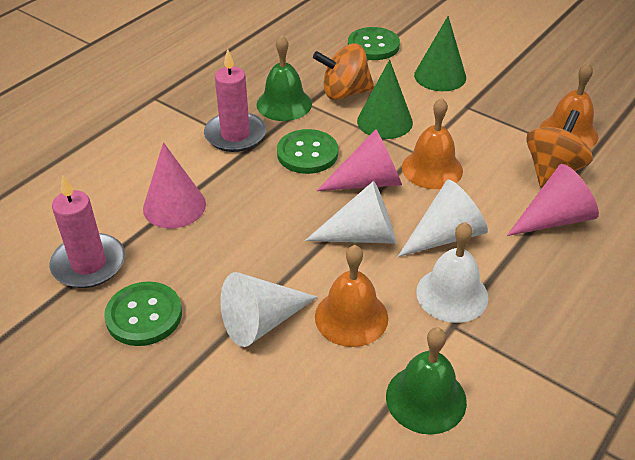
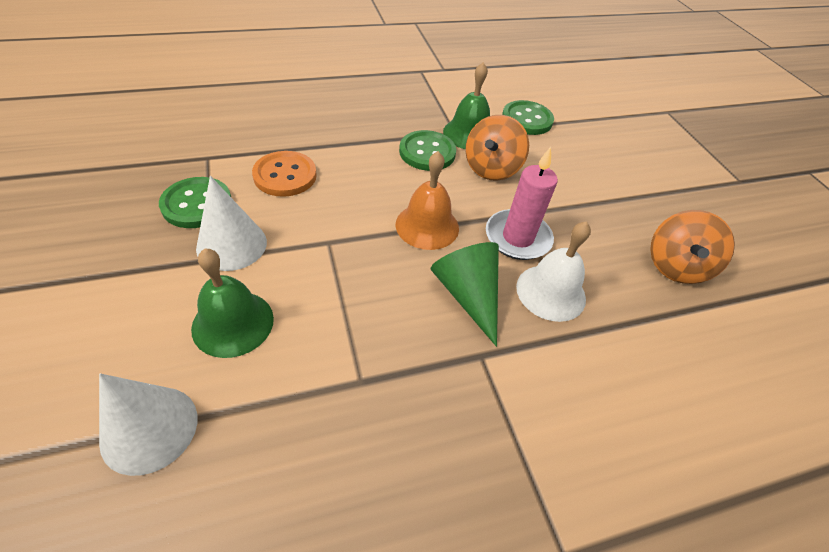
green cone: 2 -> 1
orange bell: 3 -> 1
orange button: 0 -> 1
pink candle: 2 -> 1
pink cone: 3 -> 0
white cone: 3 -> 2

